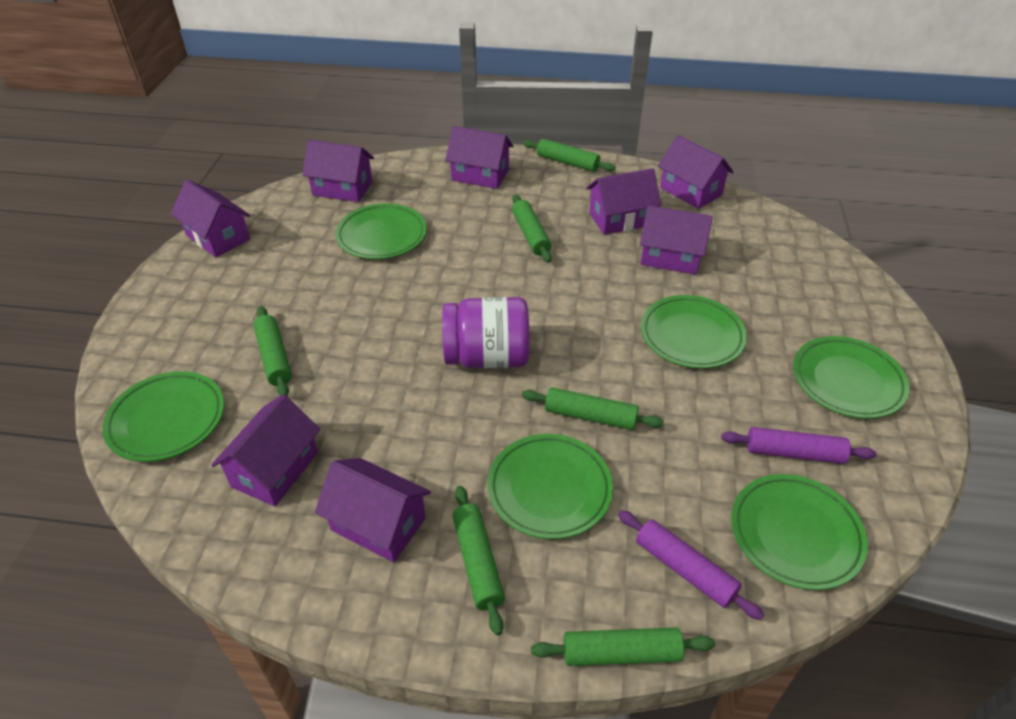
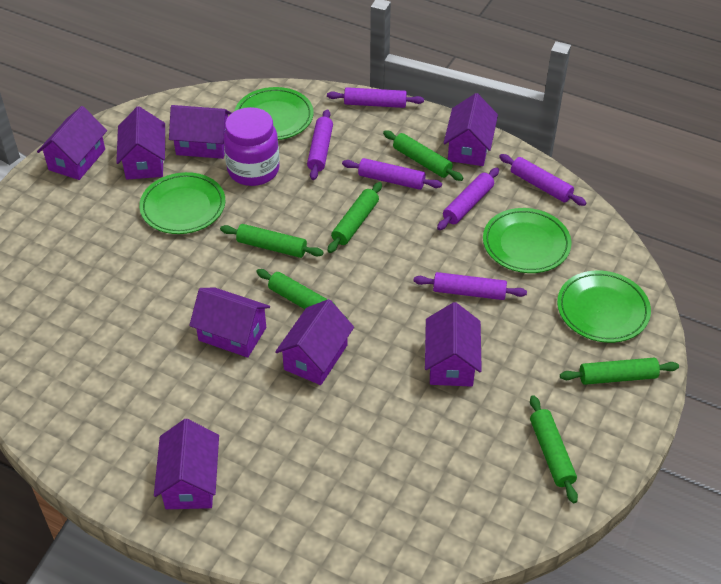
green plate: 6 -> 4
purple rolling pin: 2 -> 6

